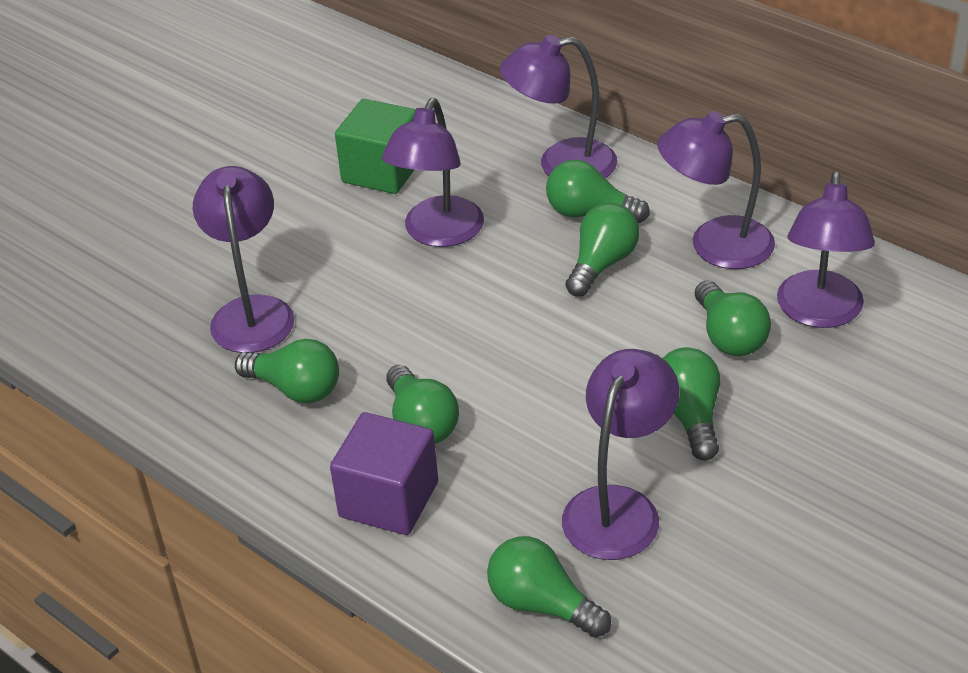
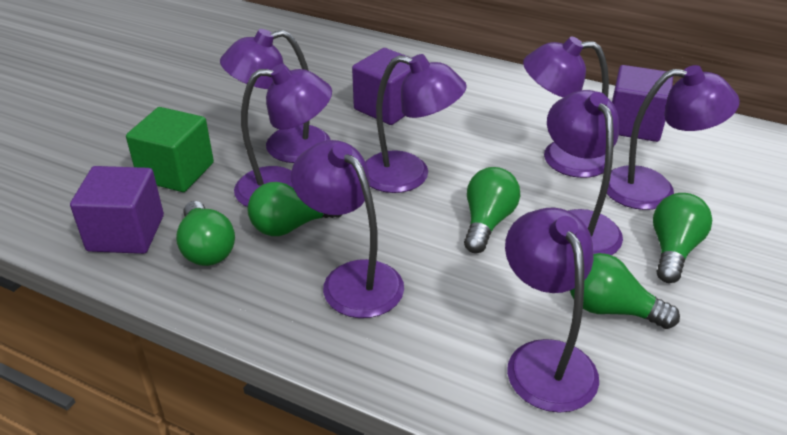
green light bulb: 7 -> 5
purple cube: 1 -> 3
purple lamp: 6 -> 8

